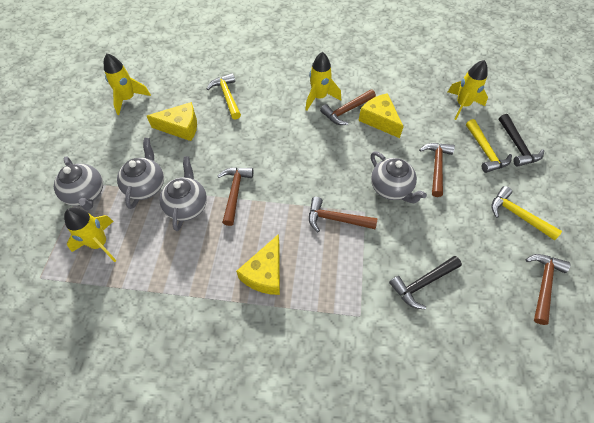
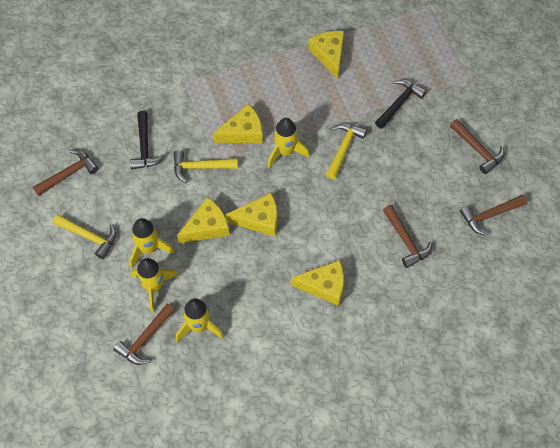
grey teapot: 4 -> 0
yellow cheese: 3 -> 5

